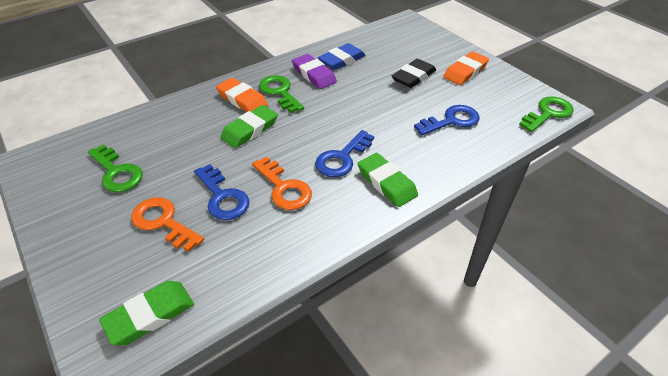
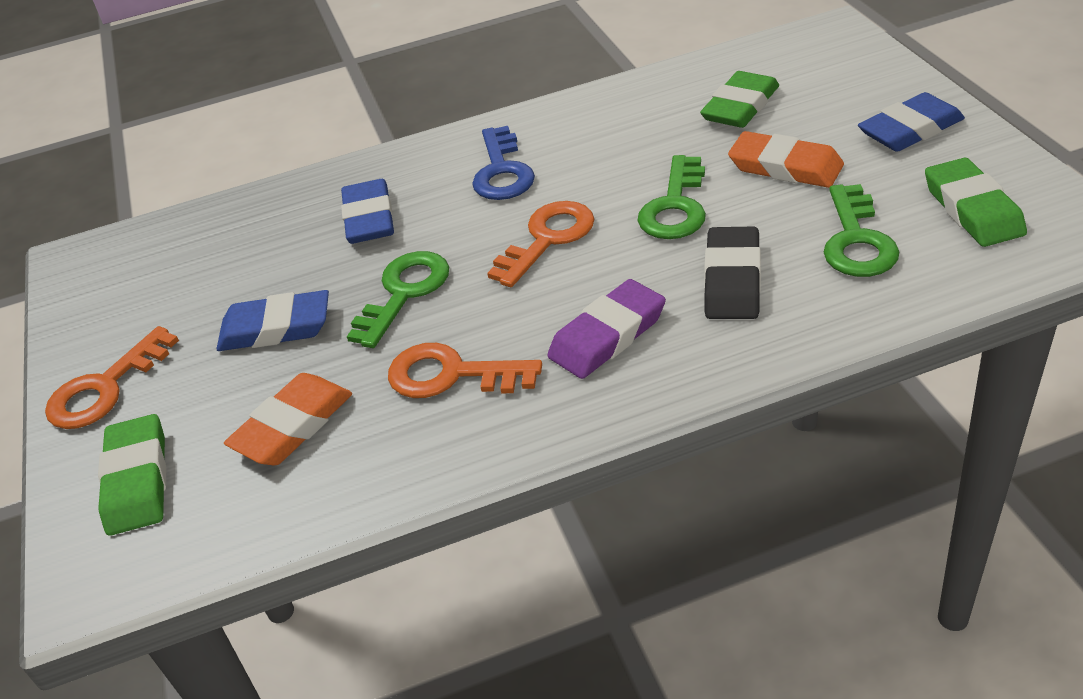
blue eraser: 1 -> 3
blue key: 3 -> 1
orange key: 2 -> 3

